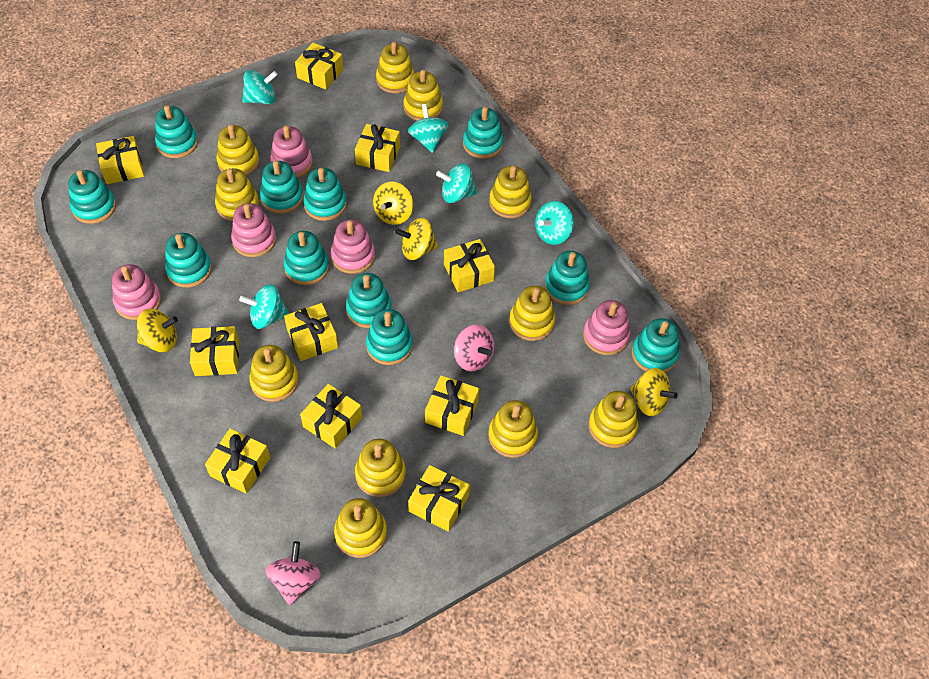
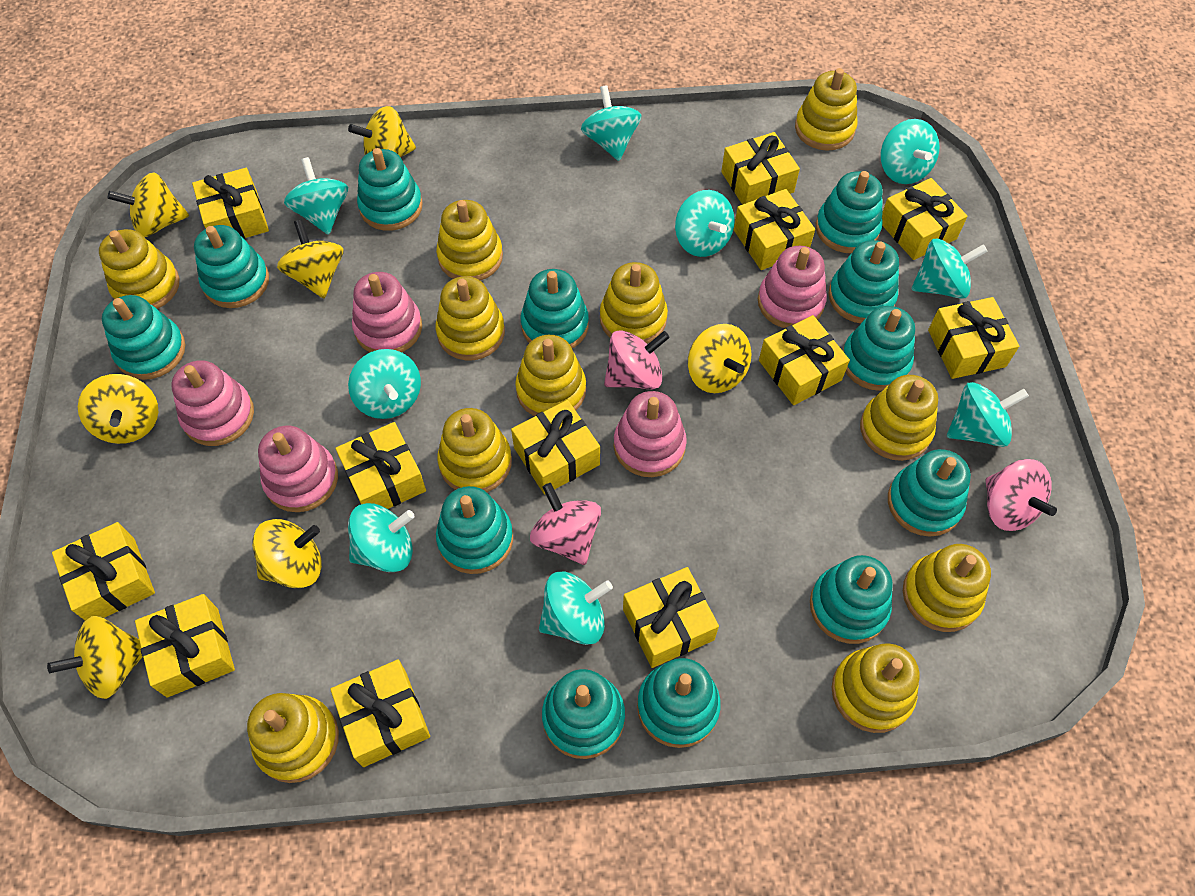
pink spinning top: 2 -> 3
turquoise spinning top: 5 -> 9
turquoise stacking toy: 11 -> 12
yellow gift: 10 -> 12
yellow spinning top: 4 -> 7

